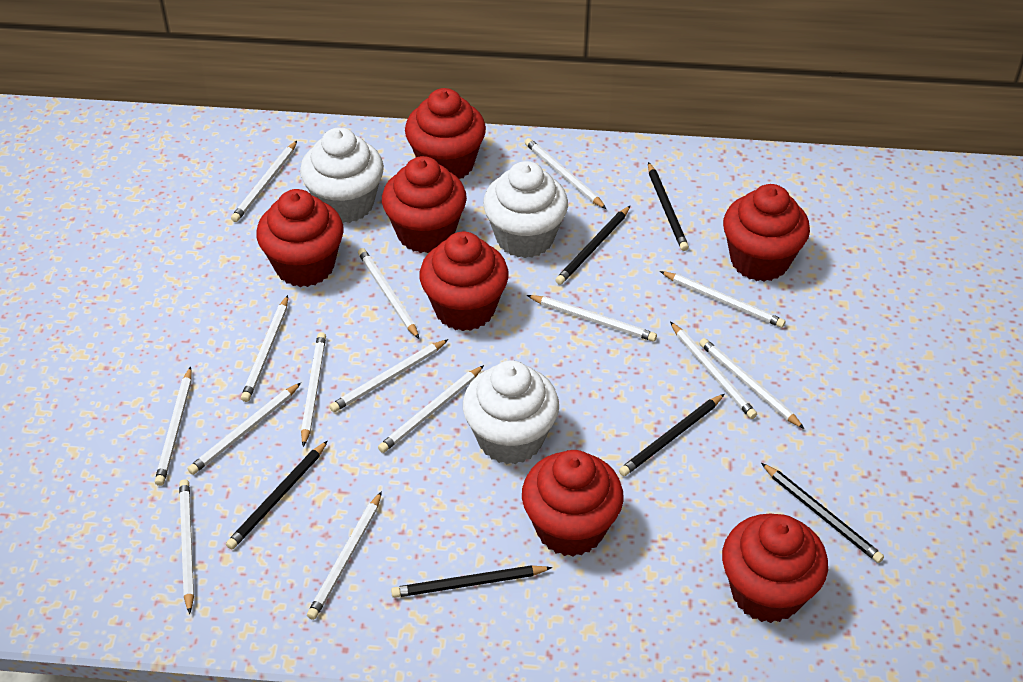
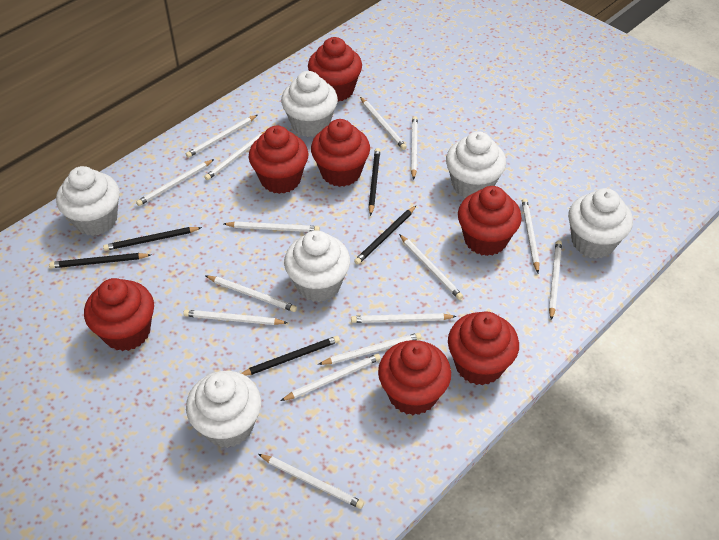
black pencil: 6 -> 5
white cupcake: 3 -> 6

